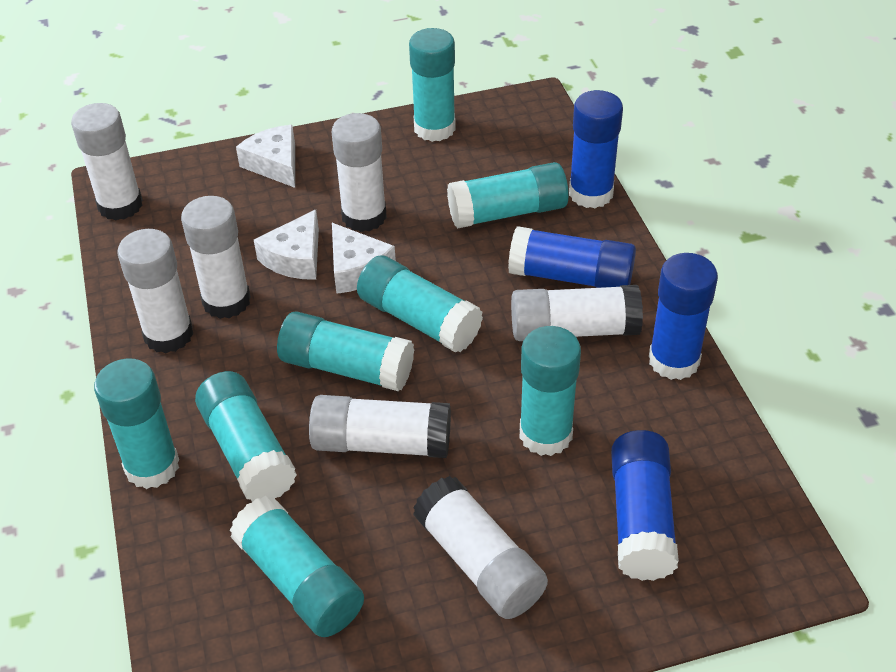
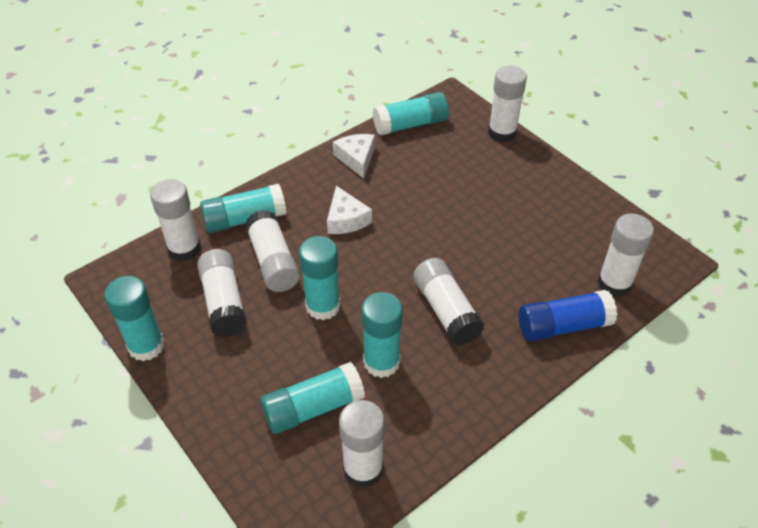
blue glue stick: 4 -> 1
turquoise glue stick: 8 -> 6
white cheese: 3 -> 2

